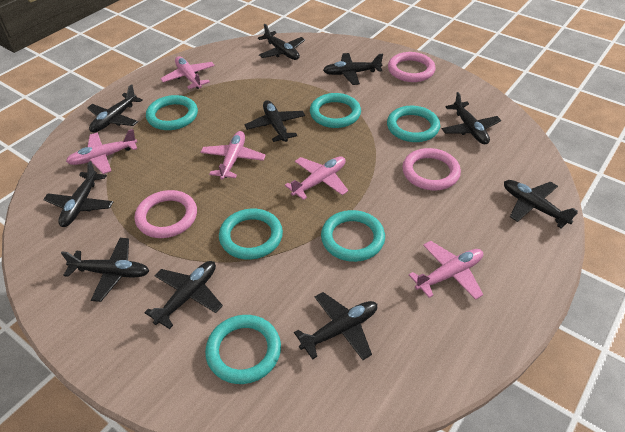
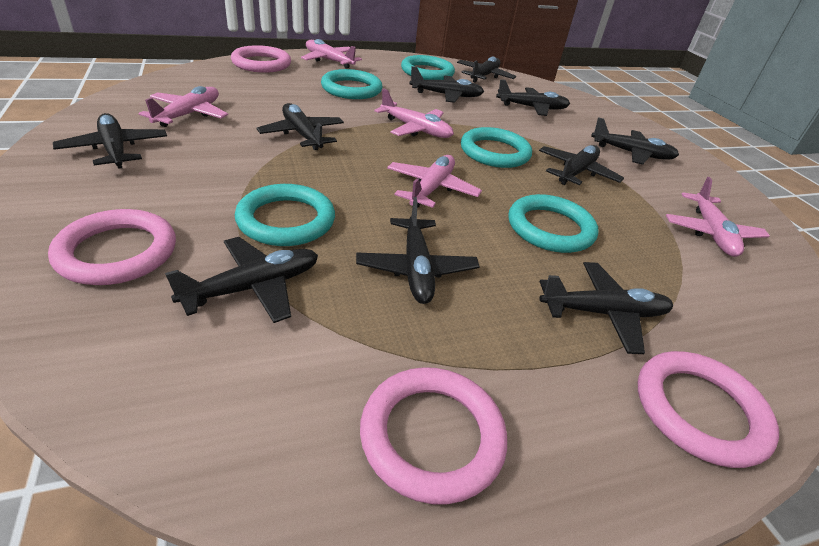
pink ring: 3 -> 4
turquoise ring: 6 -> 5

